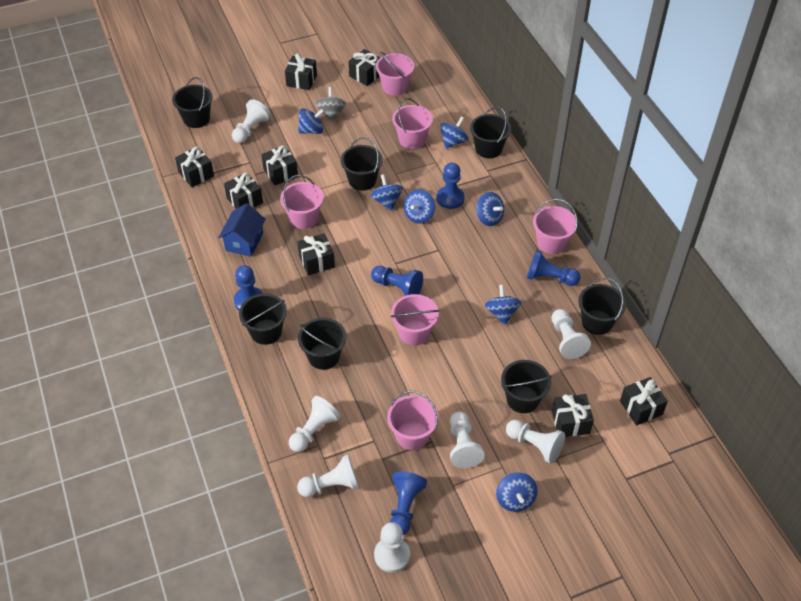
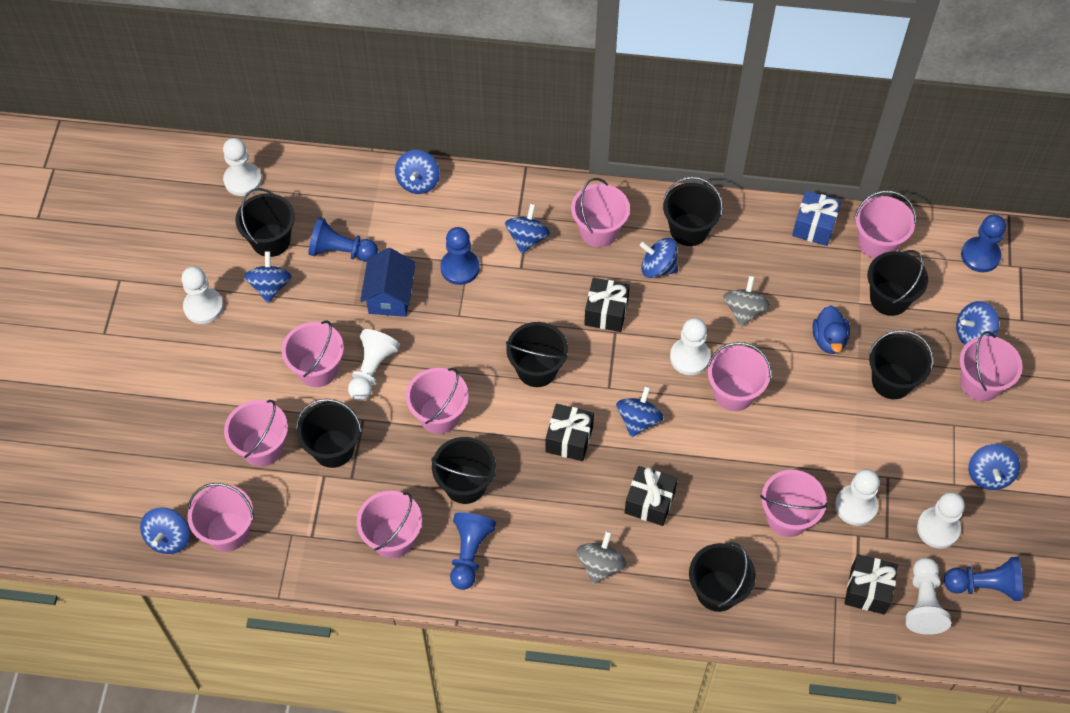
black bucket: 7 -> 8
black gift: 8 -> 4
blue duck: 0 -> 1
blue gift: 0 -> 1
blue spinning top: 7 -> 8
grey spinning top: 1 -> 2
pink bucket: 6 -> 10

